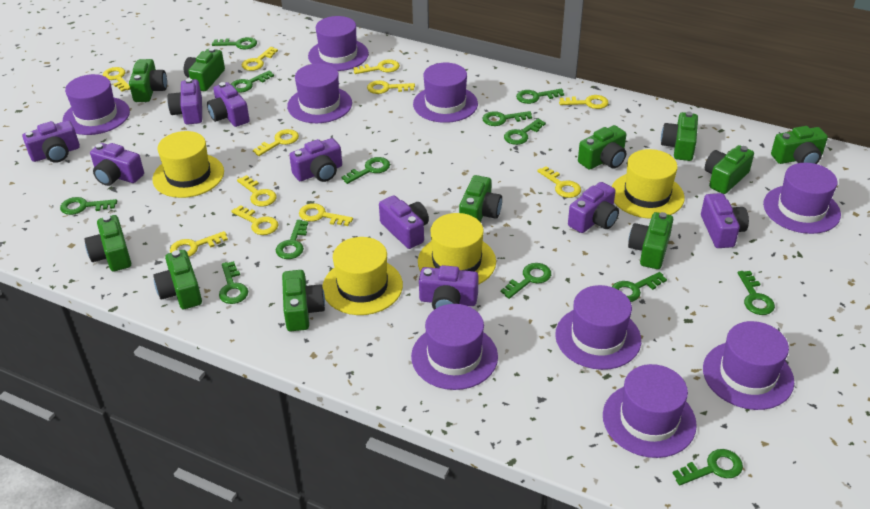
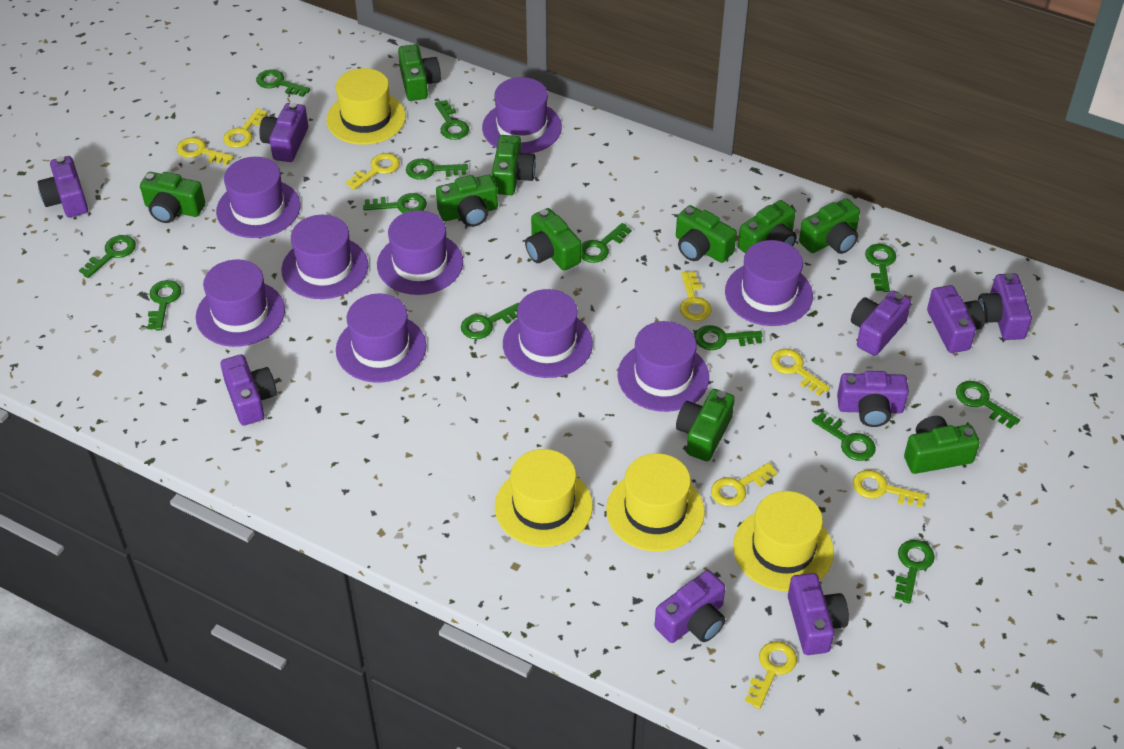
green camera: 11 -> 10
yellow key: 11 -> 8

